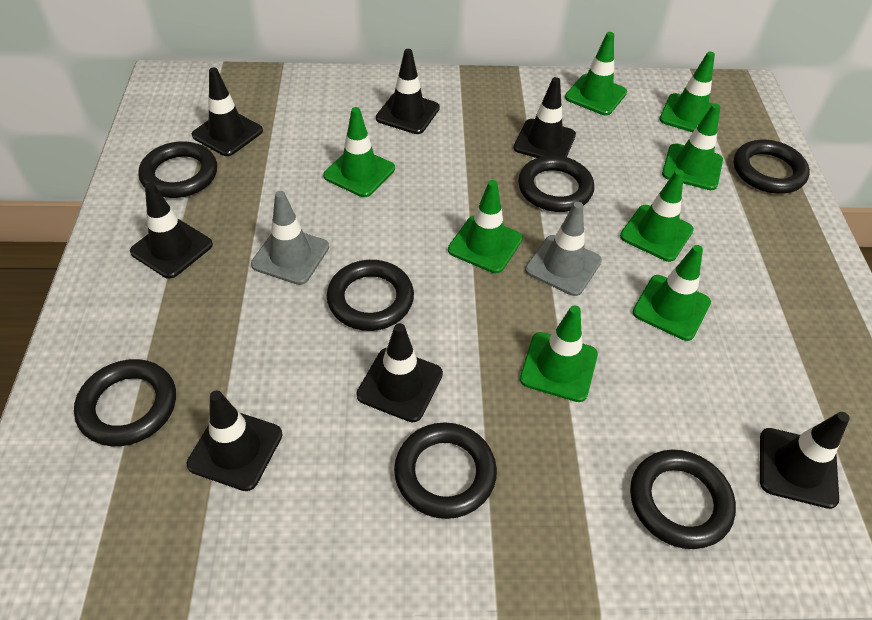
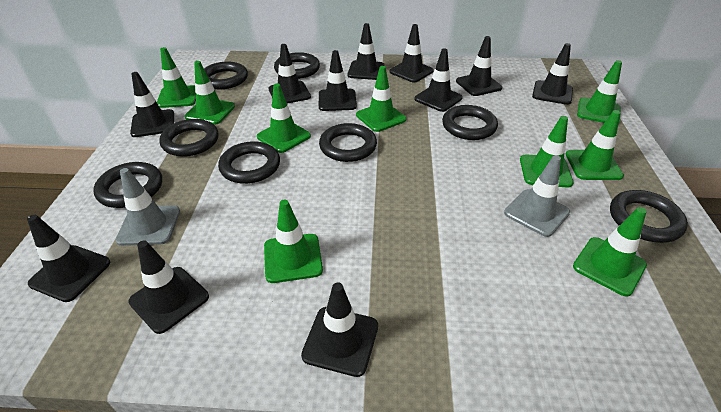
black ring: 7 -> 8
black traffic cone: 7 -> 11
green traffic cone: 8 -> 9

